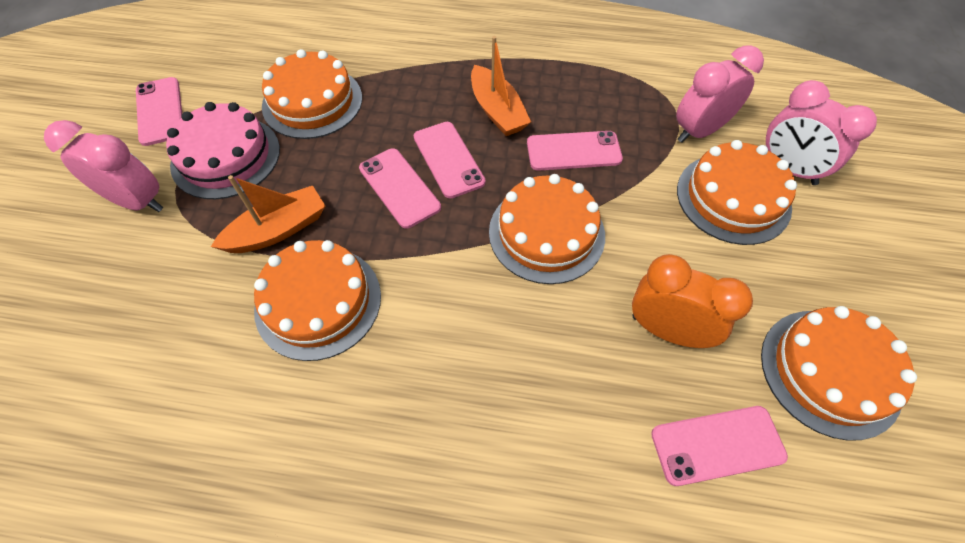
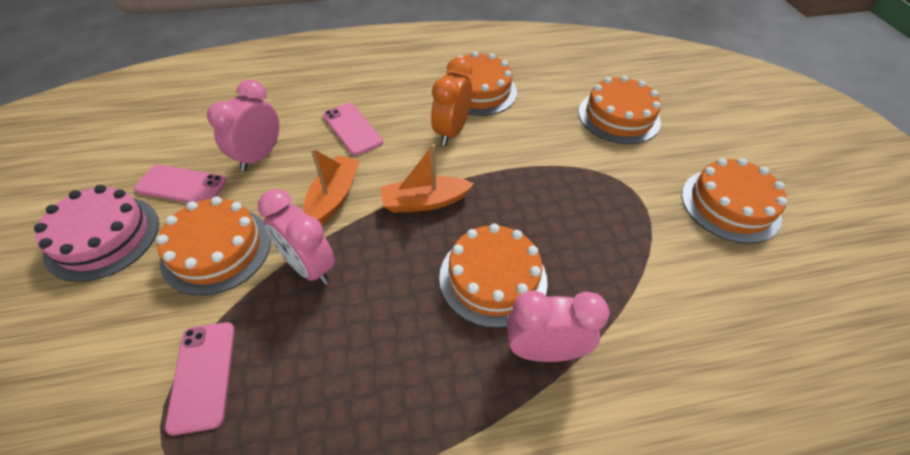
pink phone: 5 -> 3

